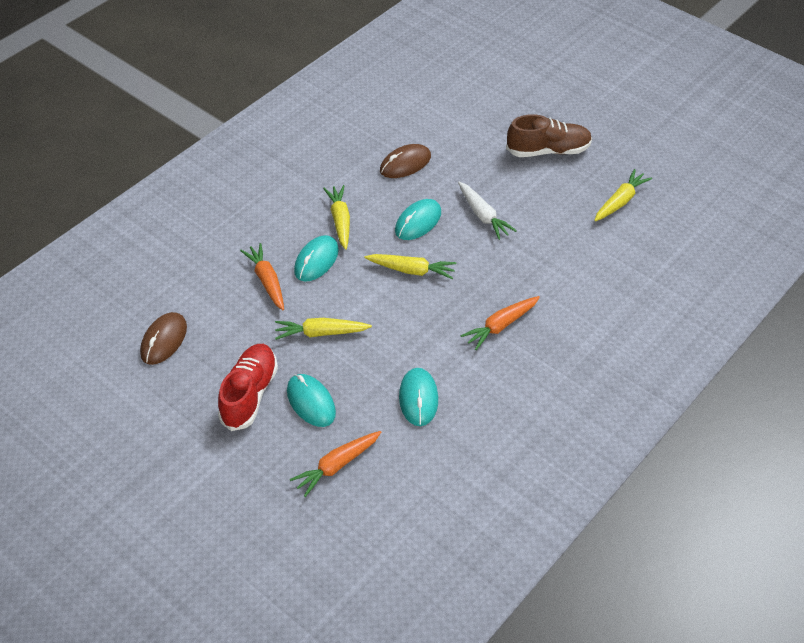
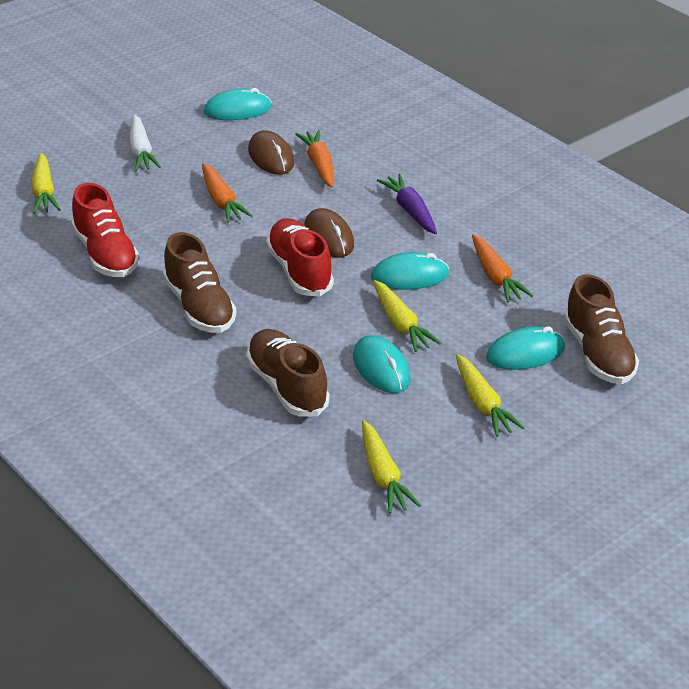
brown shoe: 1 -> 3
purple carrot: 0 -> 1
red shoe: 1 -> 2

